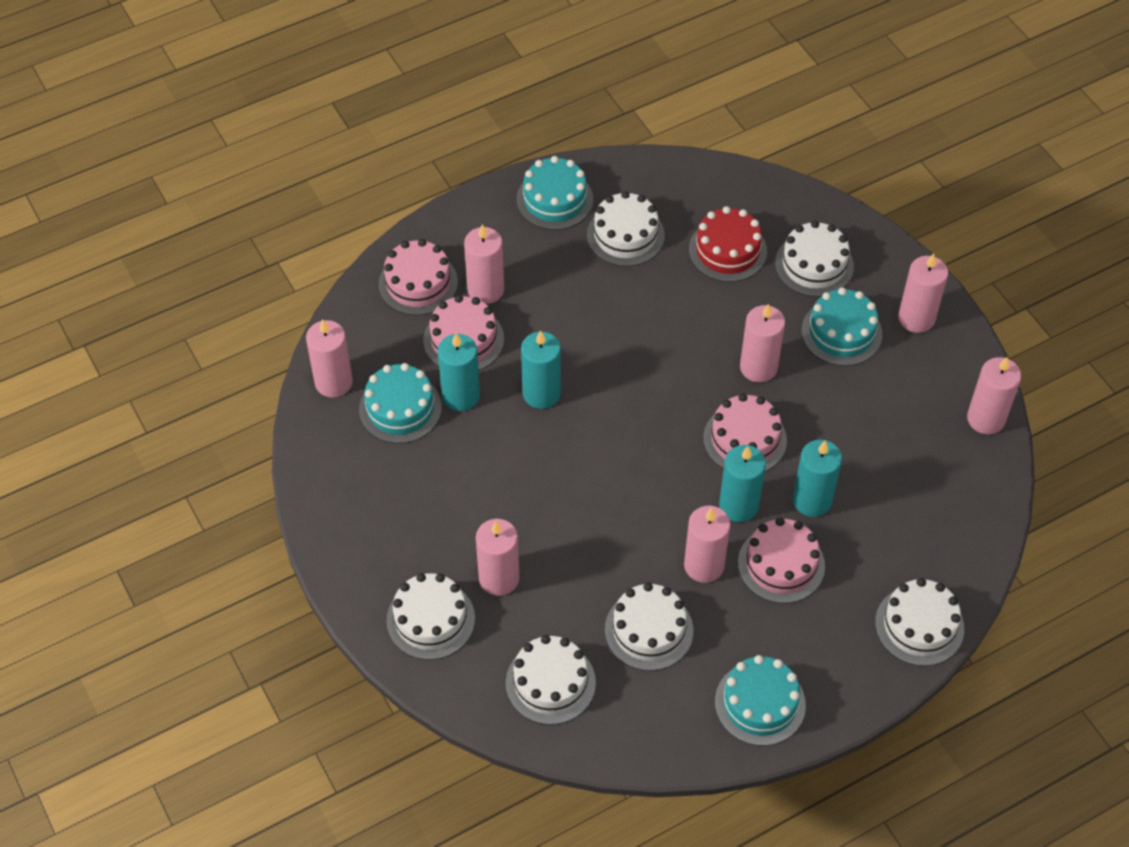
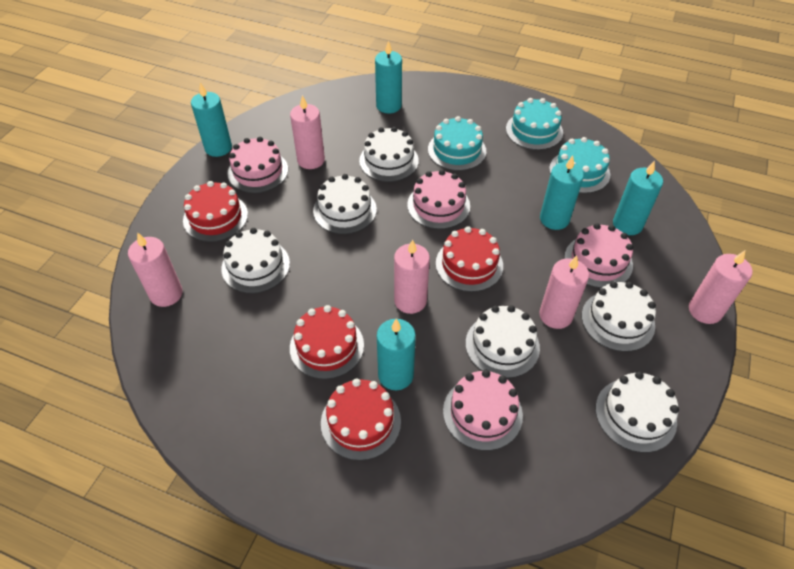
pink candle: 7 -> 5
red cake: 1 -> 4
turquoise cake: 4 -> 3
turquoise candle: 4 -> 5

